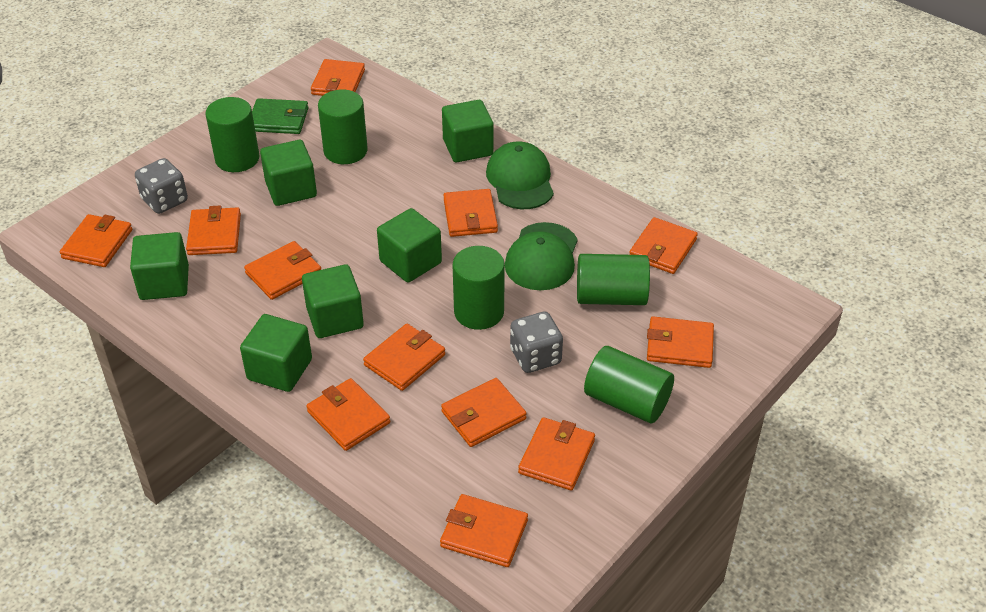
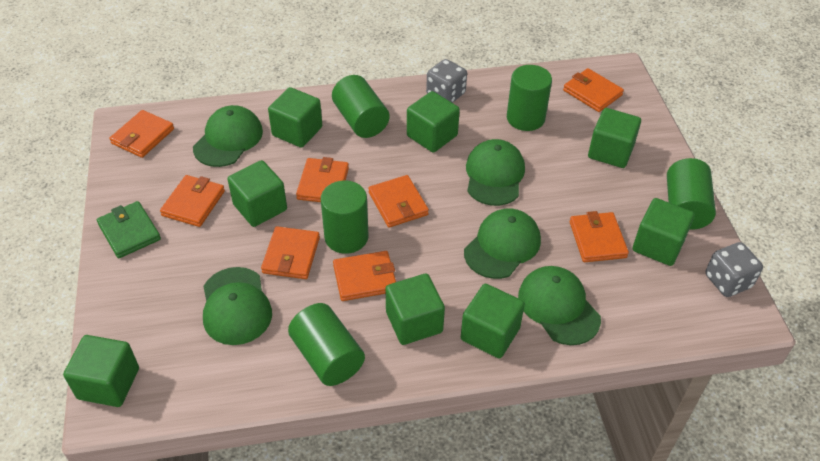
green cap: 2 -> 5
green cube: 6 -> 8
orange wallet: 12 -> 8

